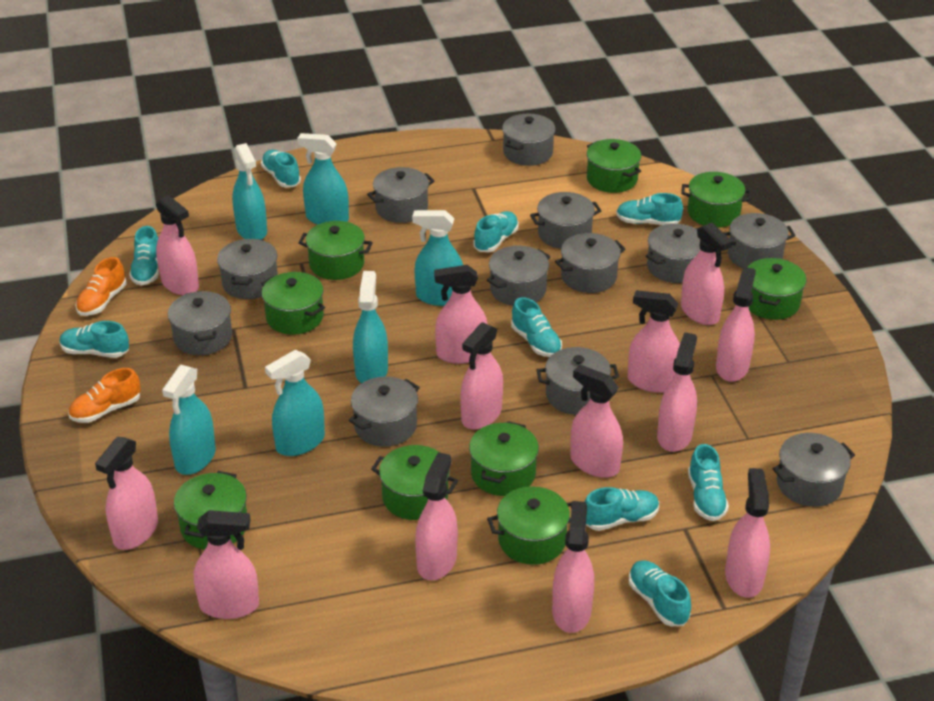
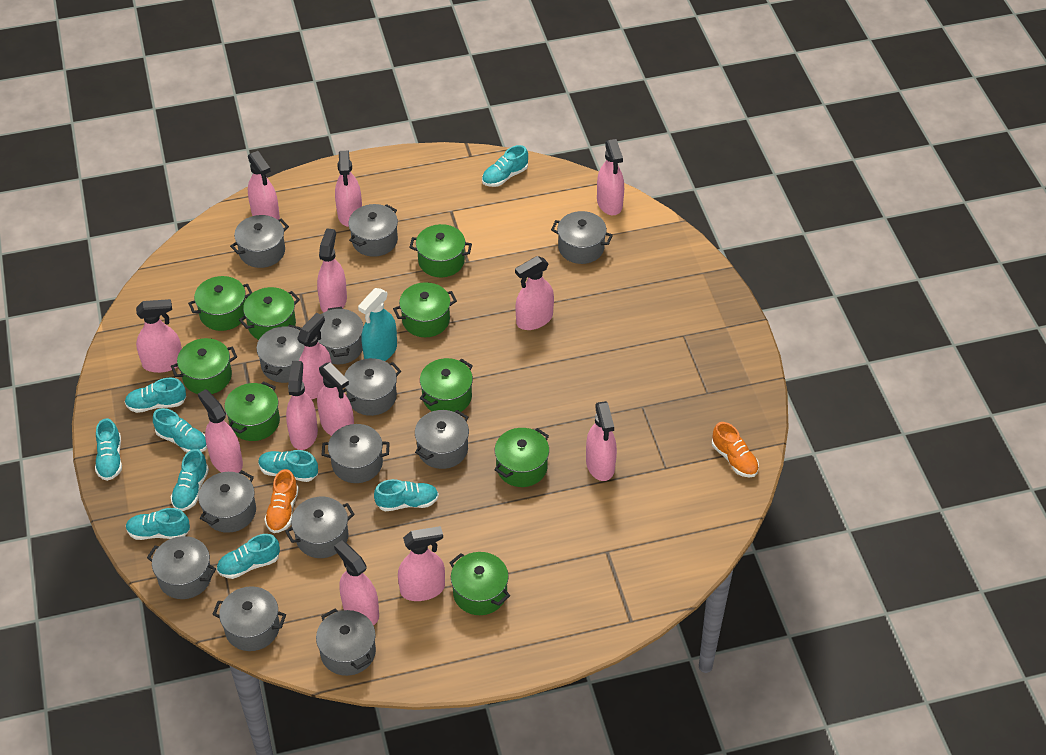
grey pot: 12 -> 13
turquoise spray bottle: 6 -> 1

